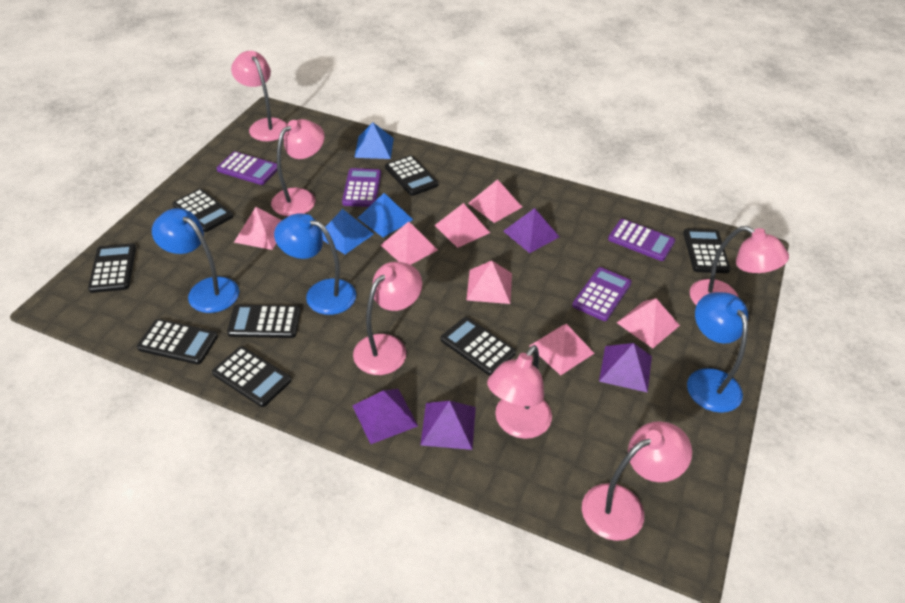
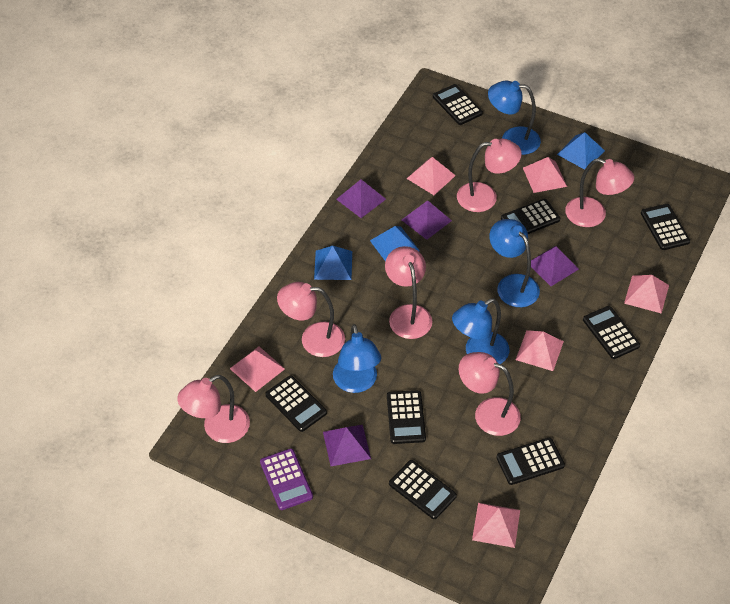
blue lamp: 3 -> 4
pink pyramid: 7 -> 6
purple calculator: 4 -> 1

